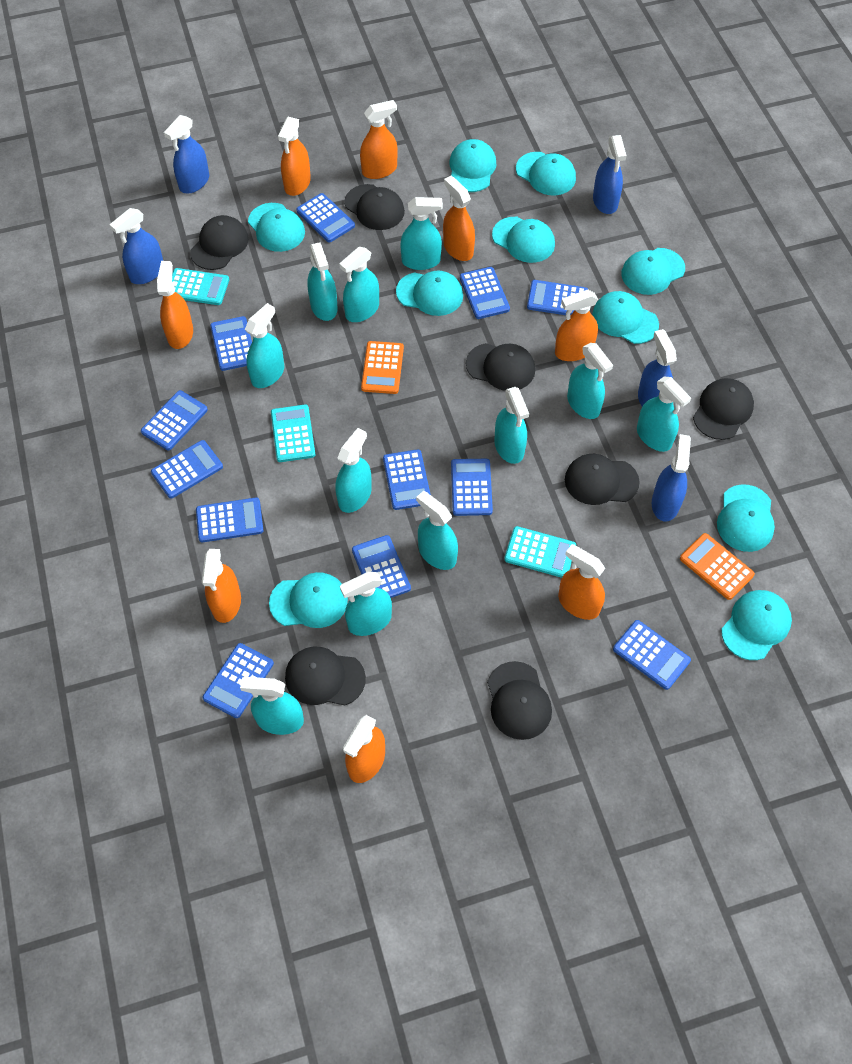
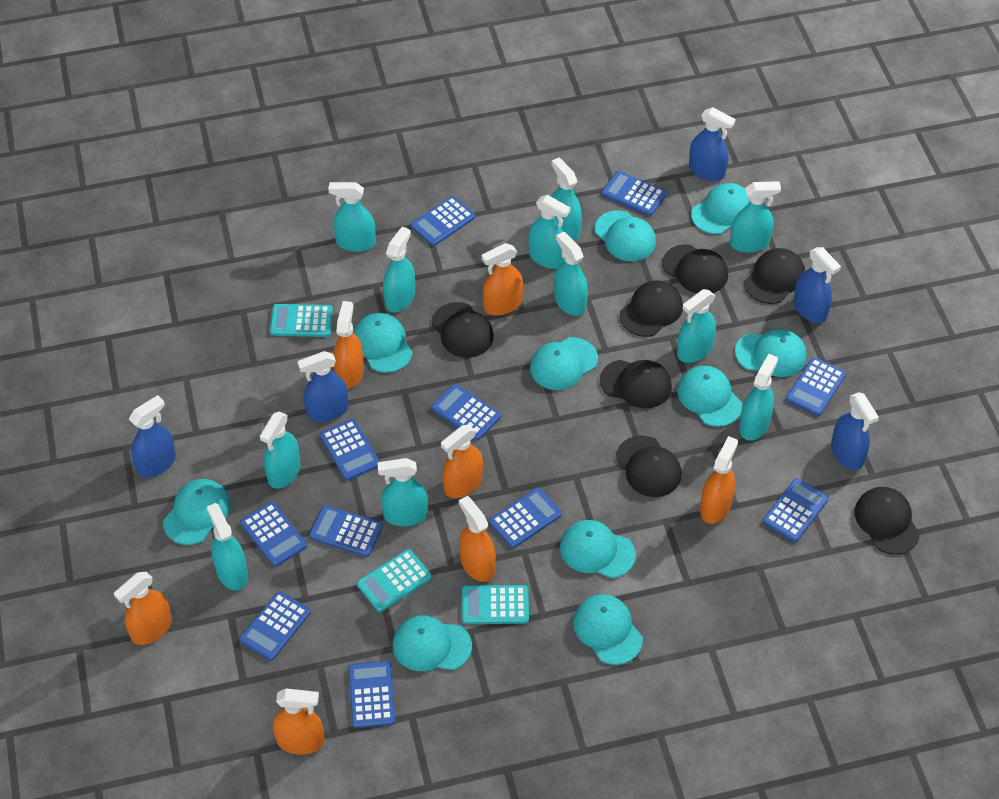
blue calculator: 12 -> 11
orange calculator: 2 -> 0
orange spray bottle: 8 -> 7

